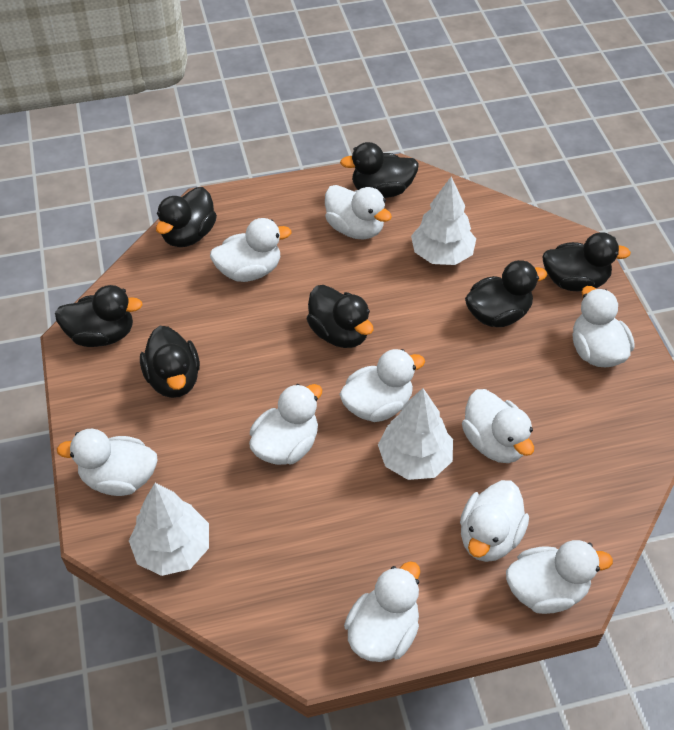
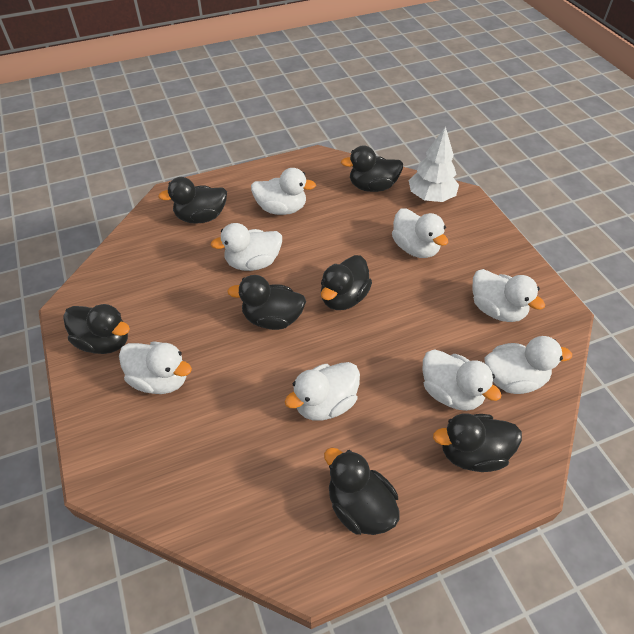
white duck: 10 -> 8
white tree: 3 -> 1

